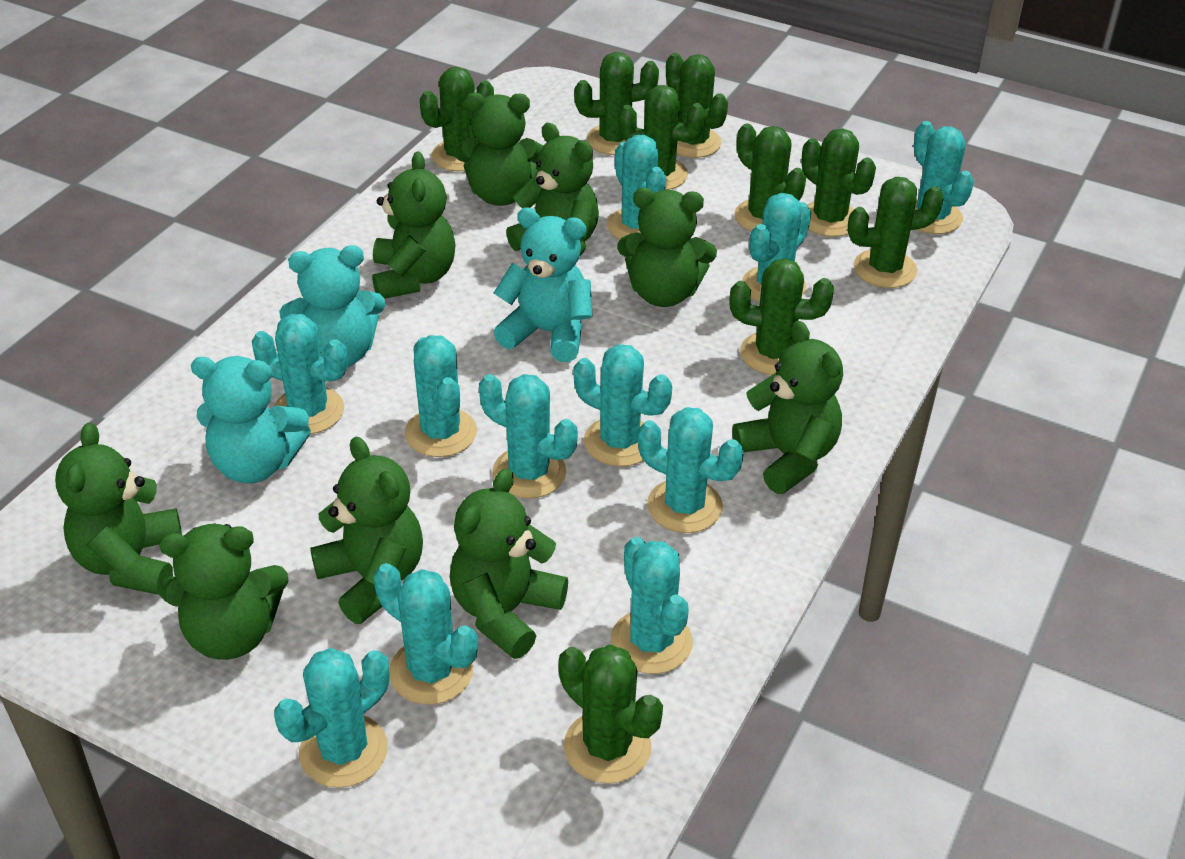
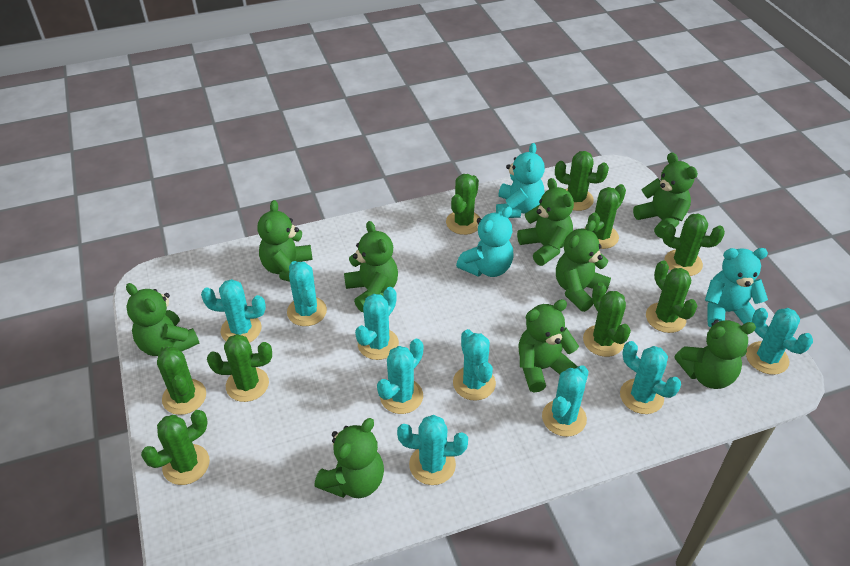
turquoise cactus: 11 -> 9

